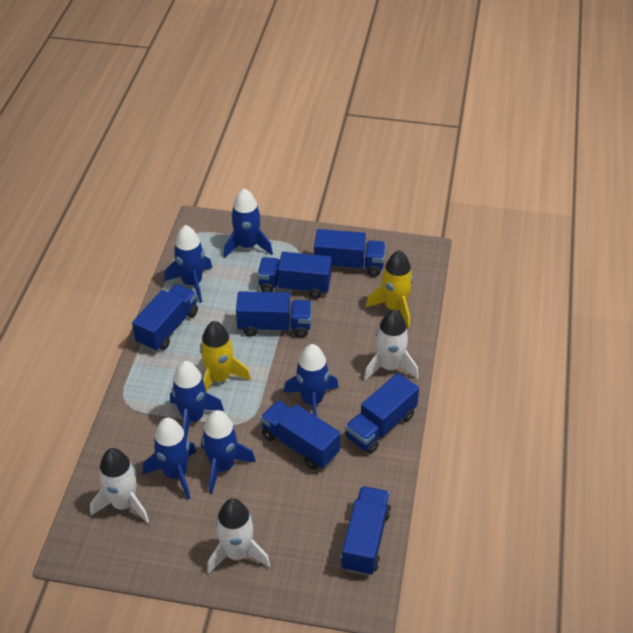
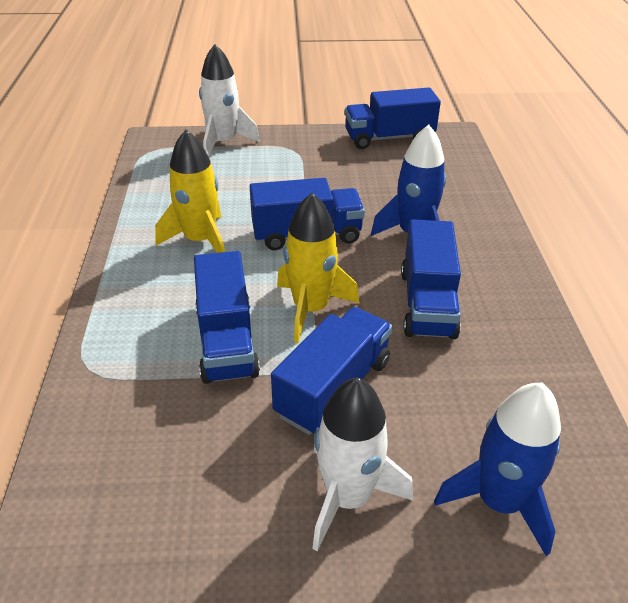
blue rocket: 6 -> 2
blue truck: 7 -> 5
white rocket: 3 -> 2

